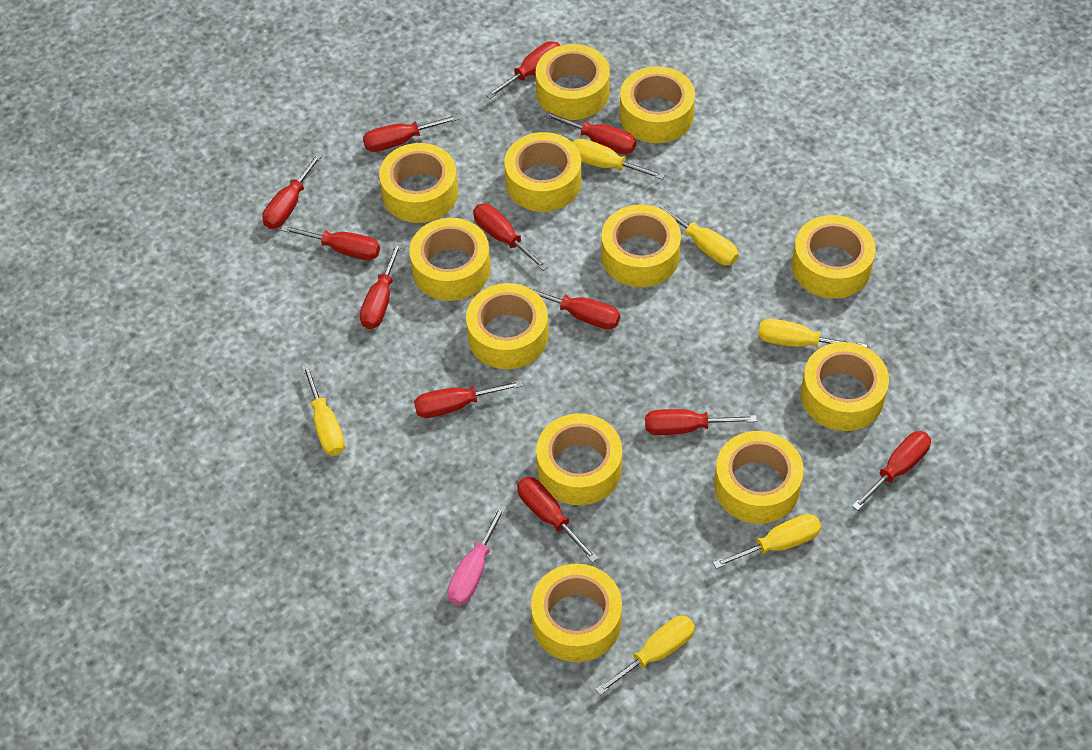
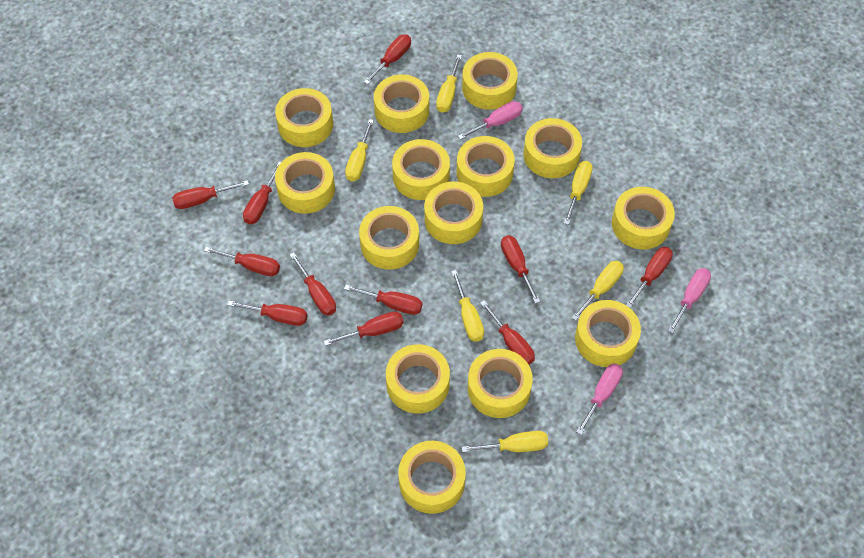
pink screwdriver: 1 -> 3
red screwdriver: 12 -> 11
yellow tape: 12 -> 14

